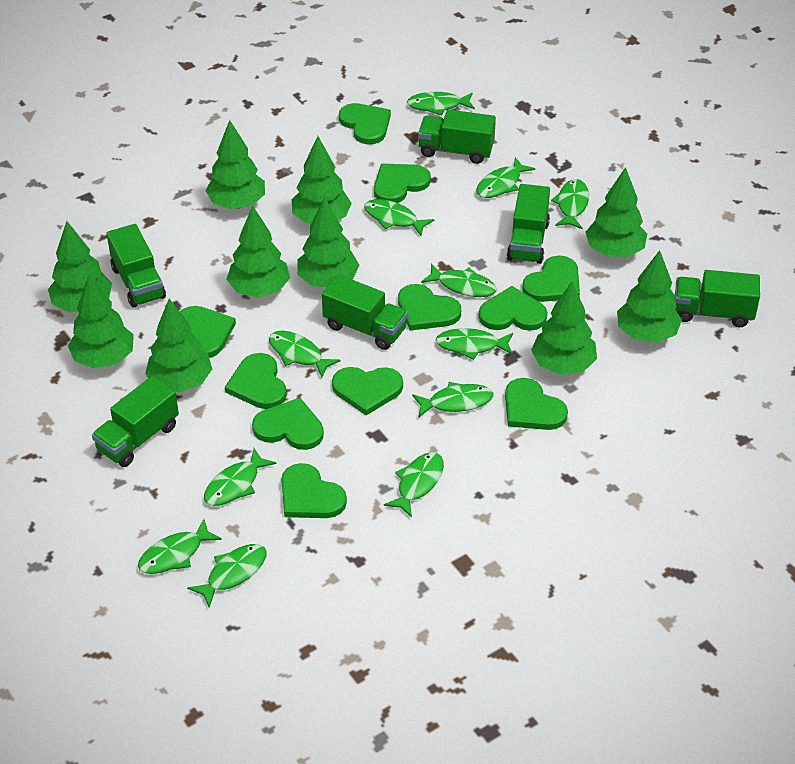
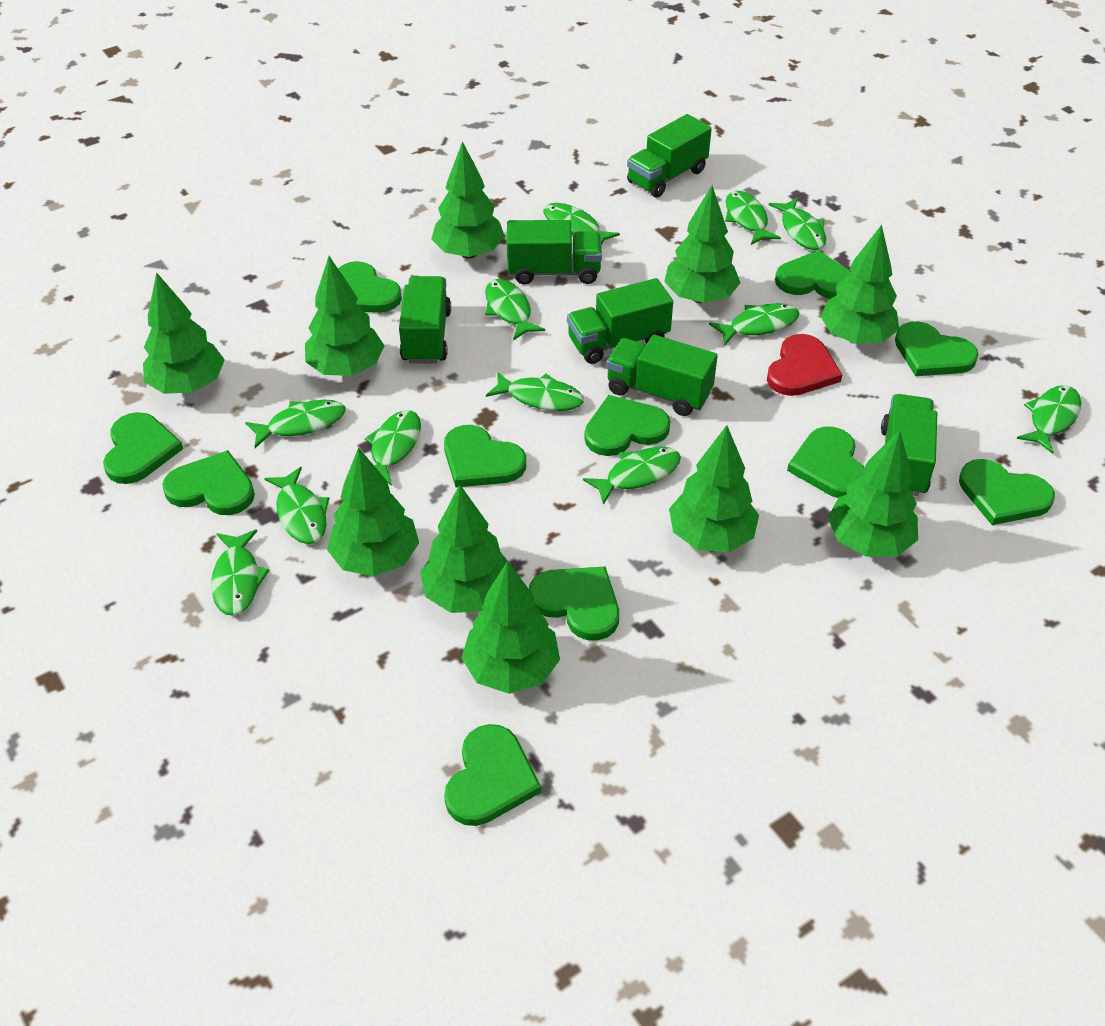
red heart: 0 -> 1

